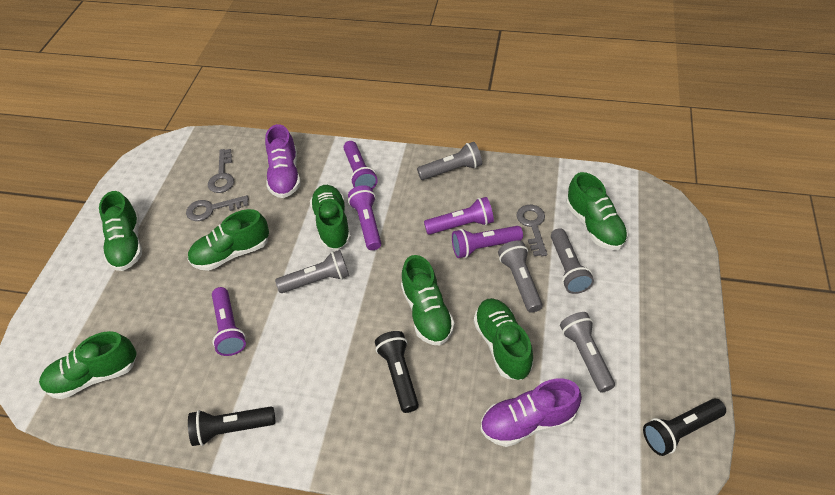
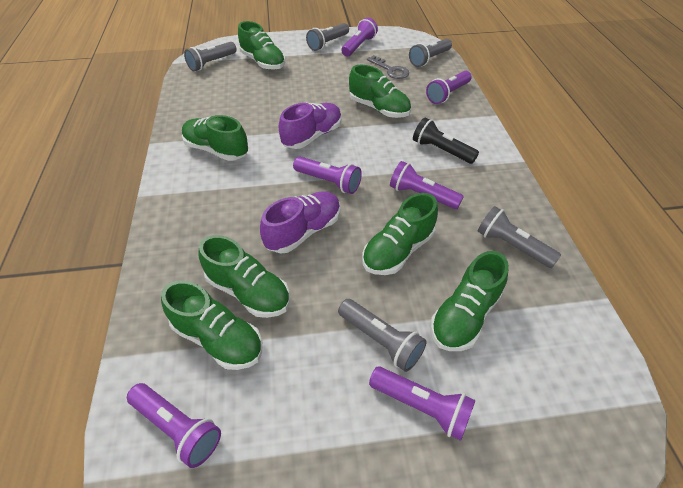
black flashlight: 3 -> 1
grey key: 3 -> 1
purple flashlight: 5 -> 6

